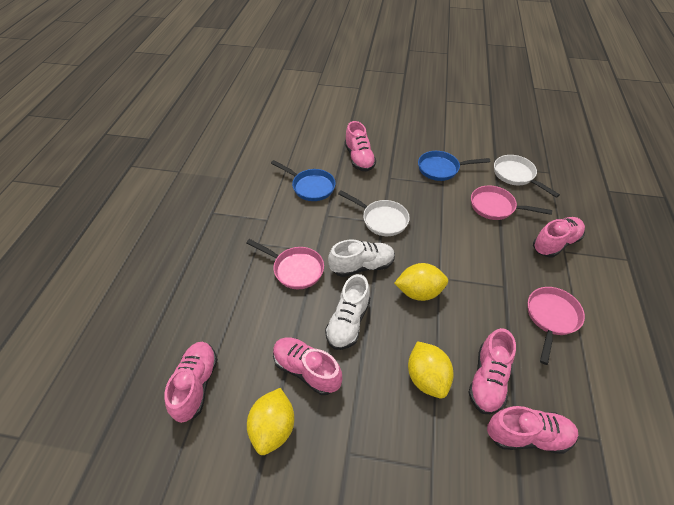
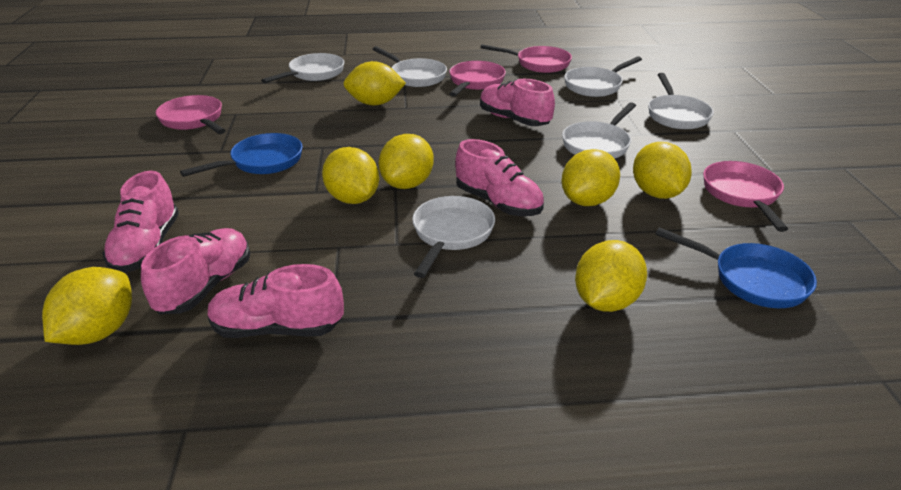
pink pan: 3 -> 4
pink shoe: 6 -> 5
white pan: 2 -> 6
white shoe: 2 -> 0
yellow lemon: 3 -> 7

